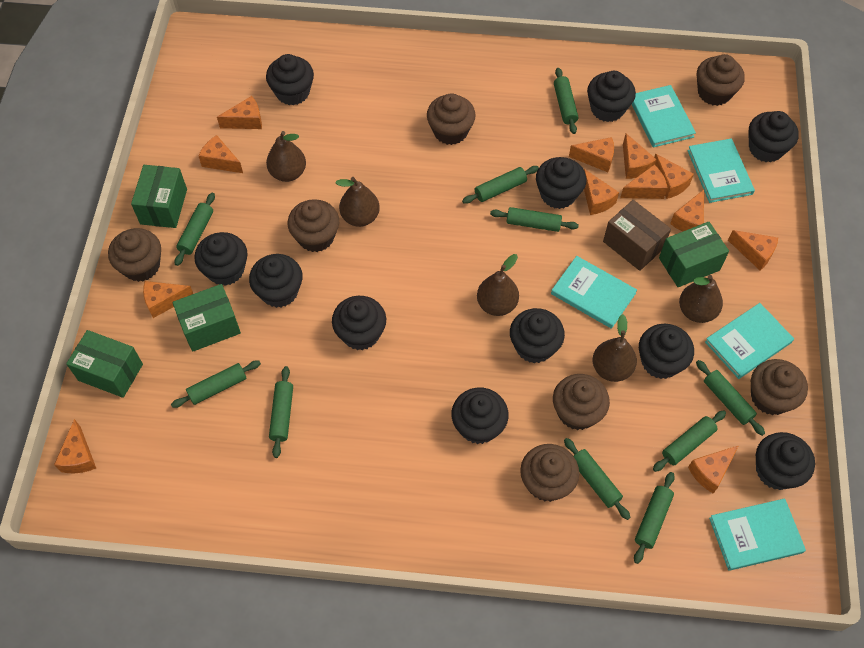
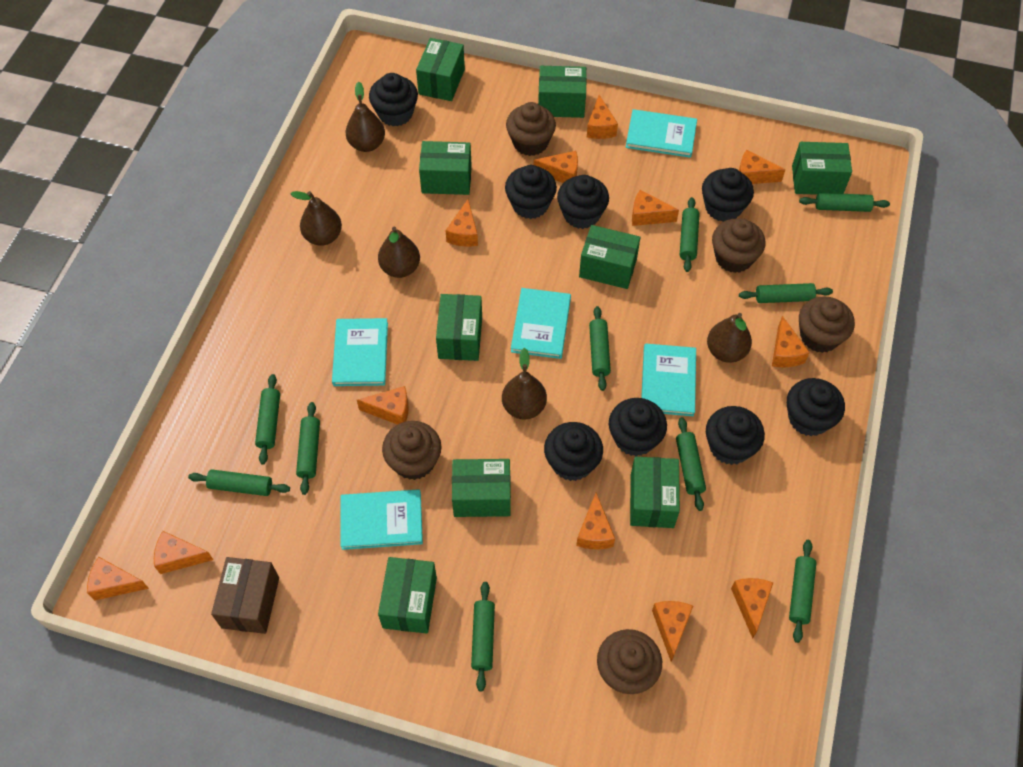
black cupcake: 11 -> 8
brown cupcake: 7 -> 5
green box: 4 -> 9

